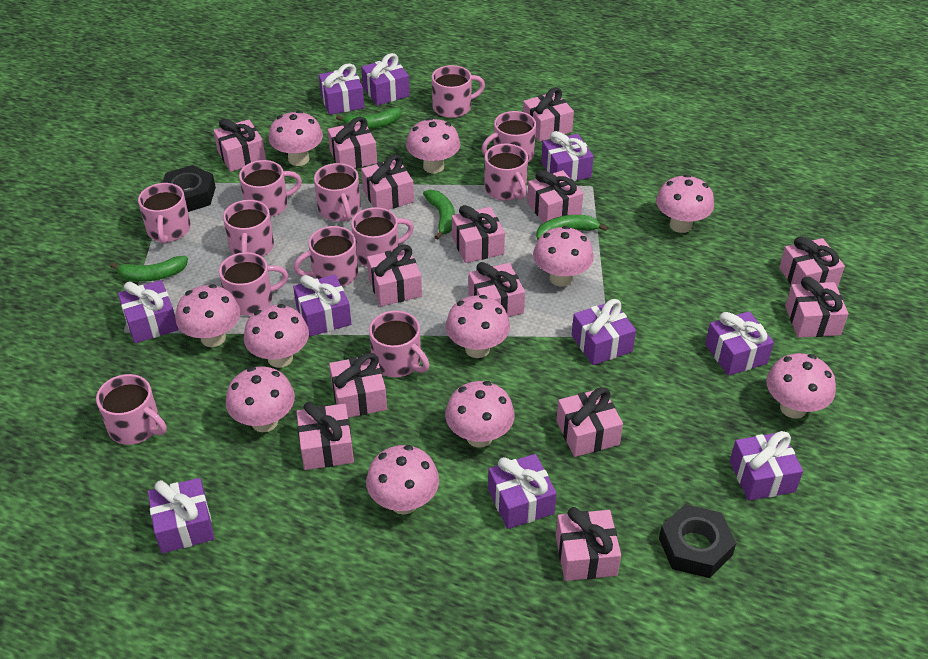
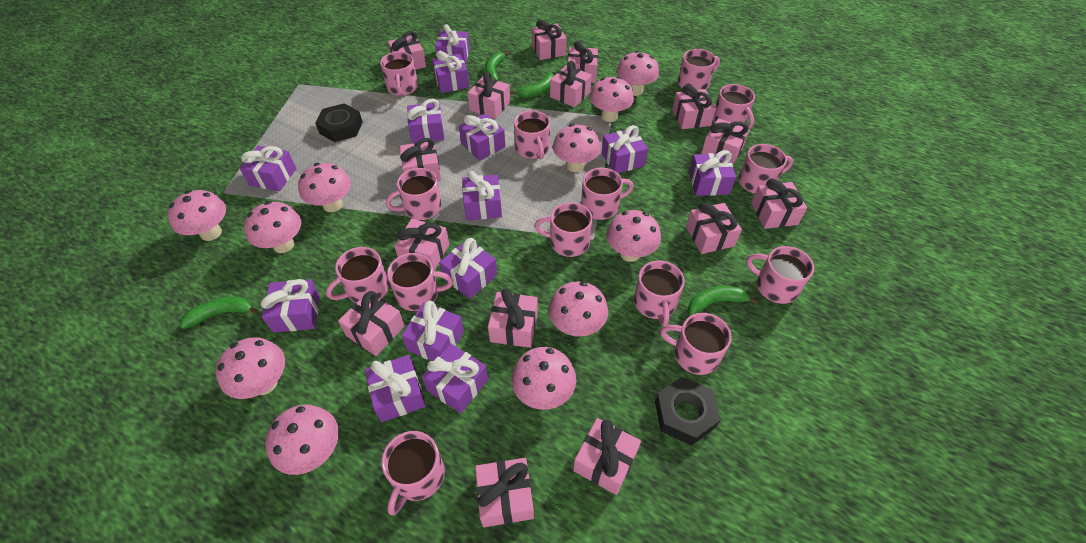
pink gift: 14 -> 15
pink mug: 12 -> 14
purple gift: 10 -> 13

